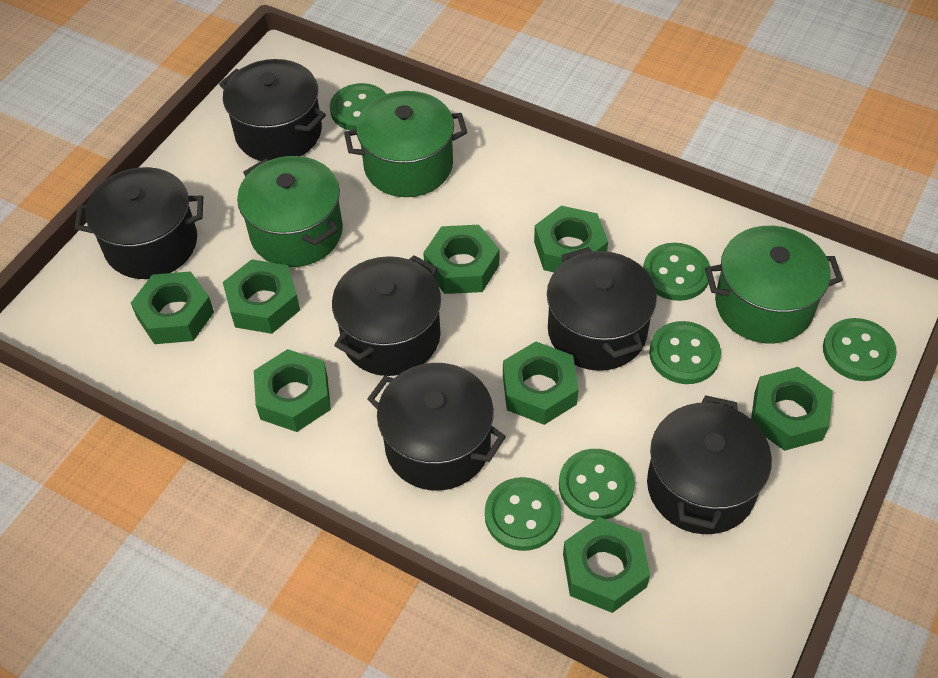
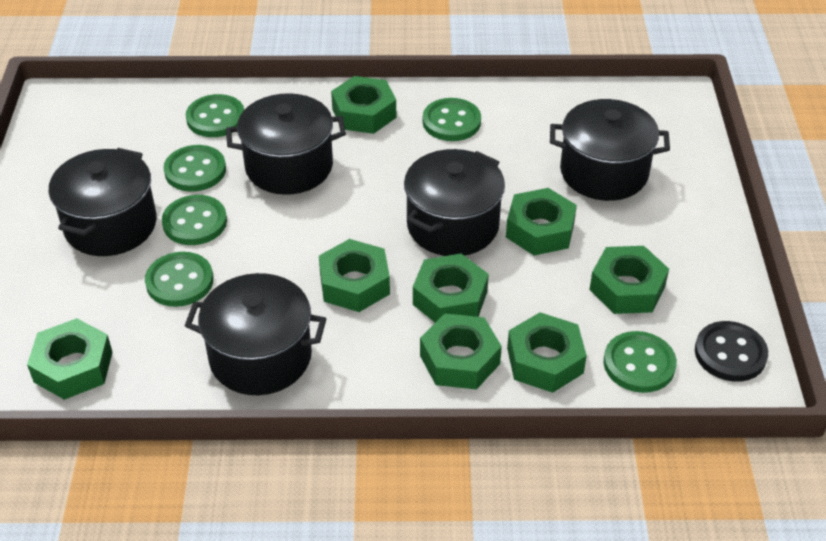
black button: 0 -> 1
black pot: 6 -> 5
green pot: 3 -> 0

